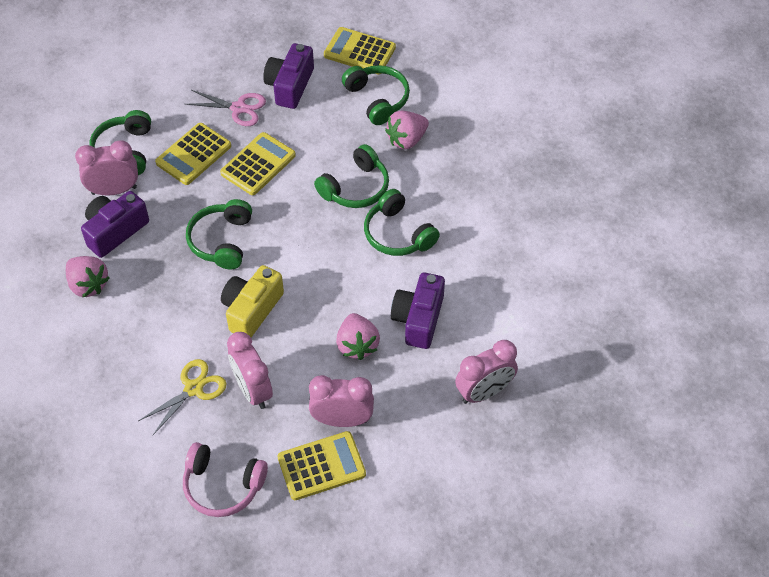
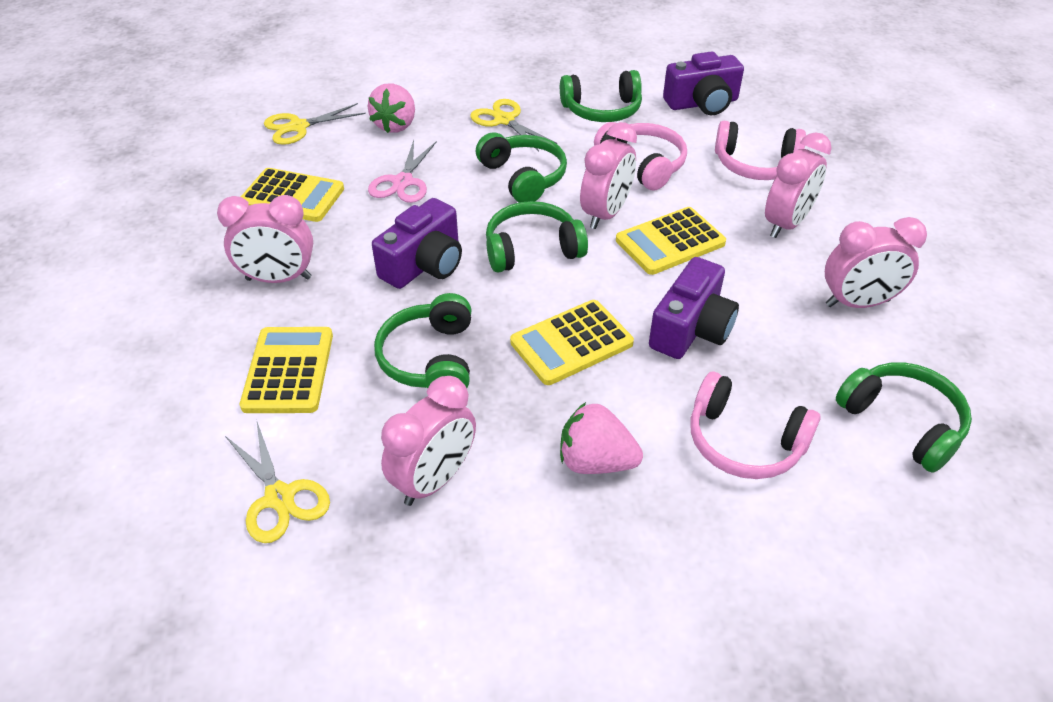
pink clock: 4 -> 5
pink headphones: 1 -> 3
pink strawberry: 3 -> 2
yellow camera: 1 -> 0
yellow scissors: 1 -> 3

